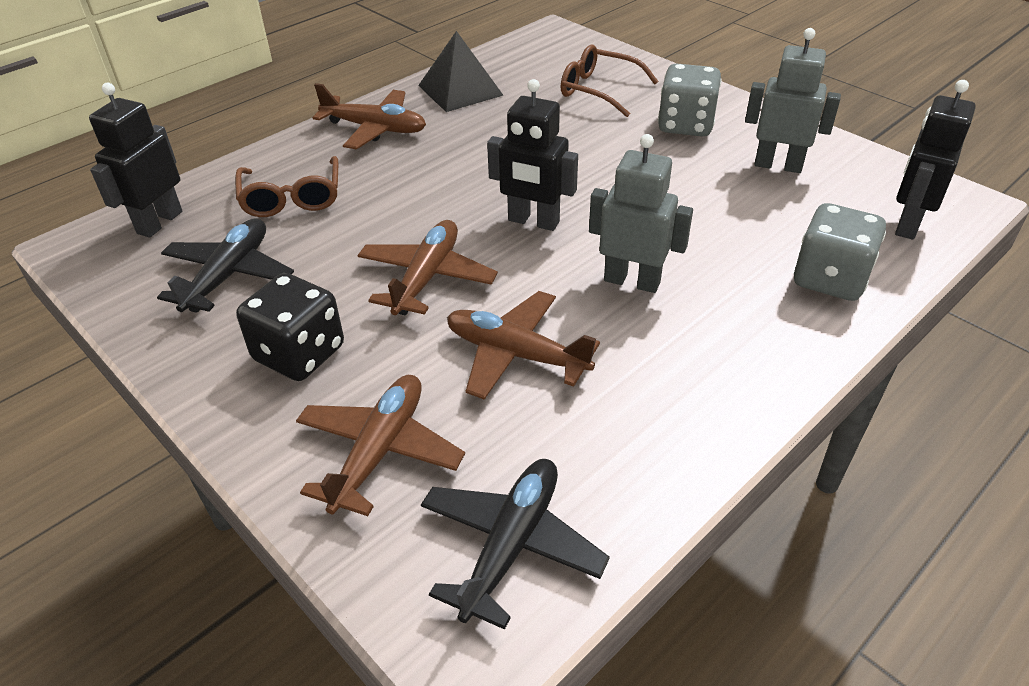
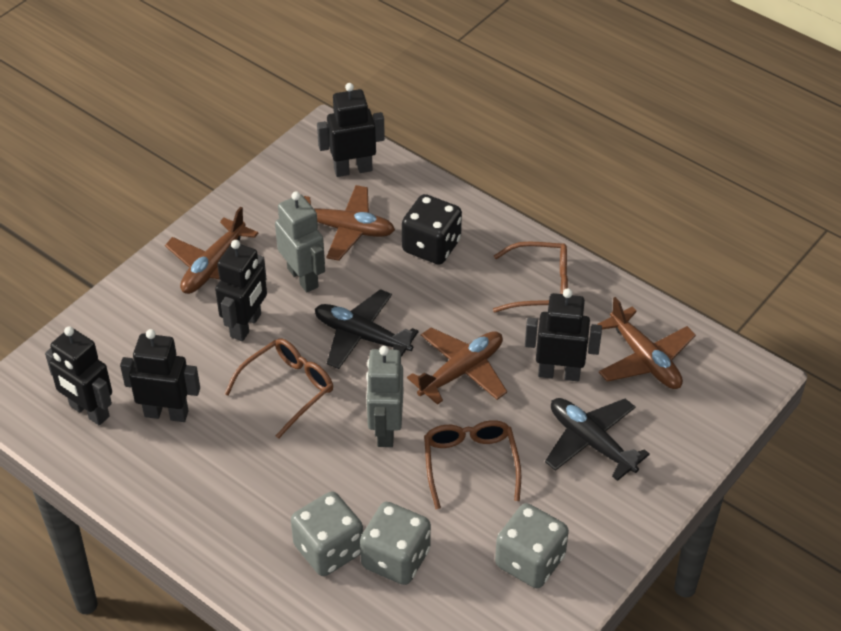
black pyramid: 1 -> 0
black robot: 3 -> 5
brown glasses: 2 -> 3
grey dice: 2 -> 3

